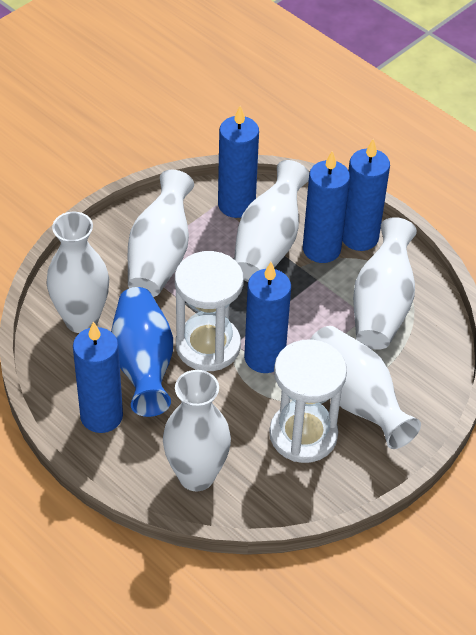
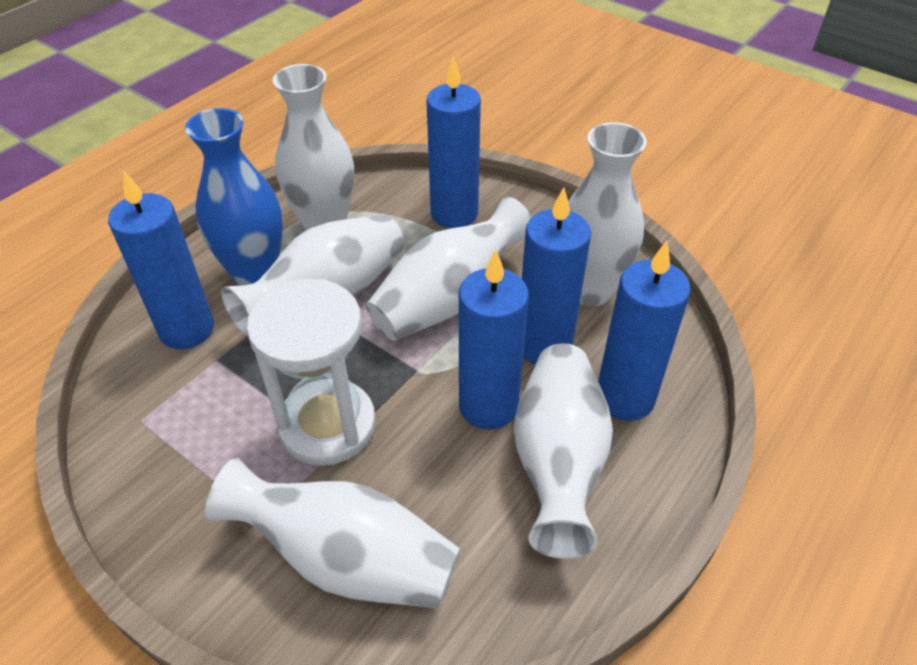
white hourglass: 2 -> 1

